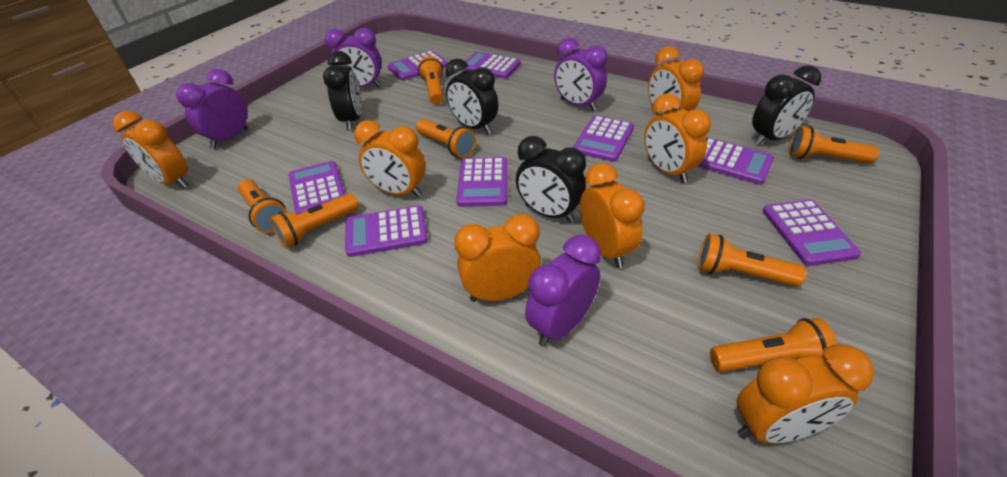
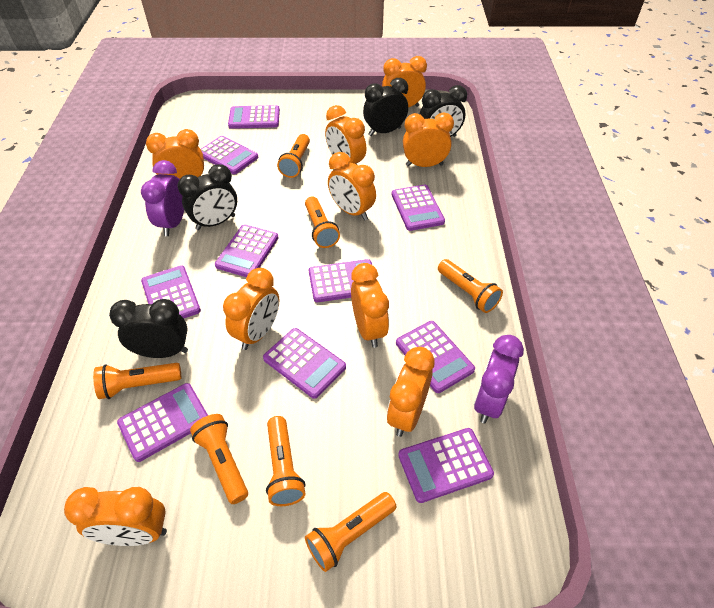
orange clock: 7 -> 9
purple calculator: 8 -> 10
purple clock: 4 -> 2

